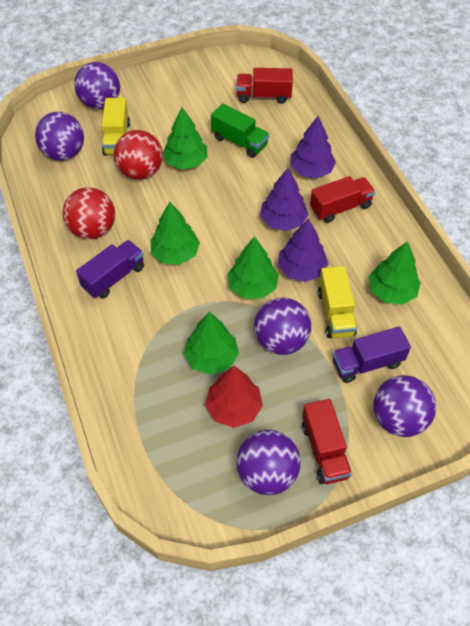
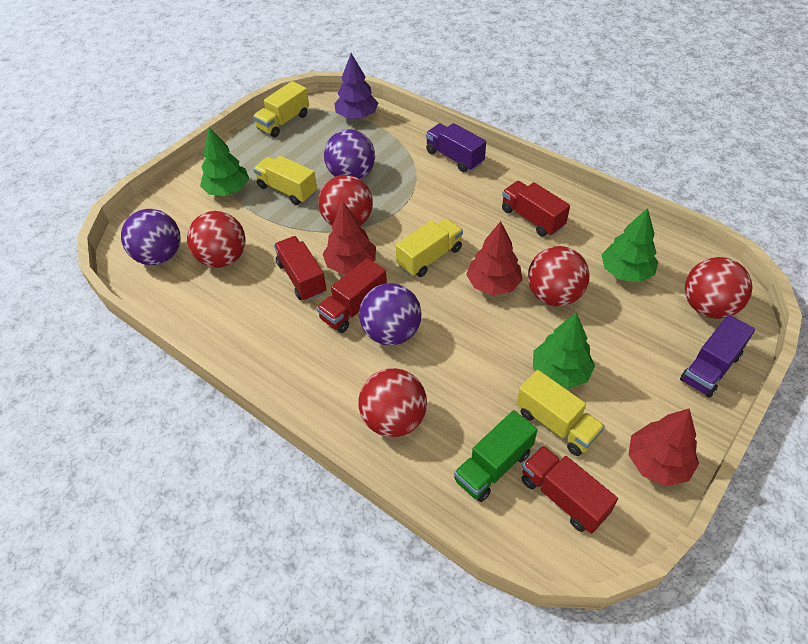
green tree: 5 -> 3
purple ball: 5 -> 3
purple tree: 3 -> 1
red ball: 2 -> 5
red tree: 1 -> 3
red truck: 3 -> 4
yellow truck: 2 -> 4

